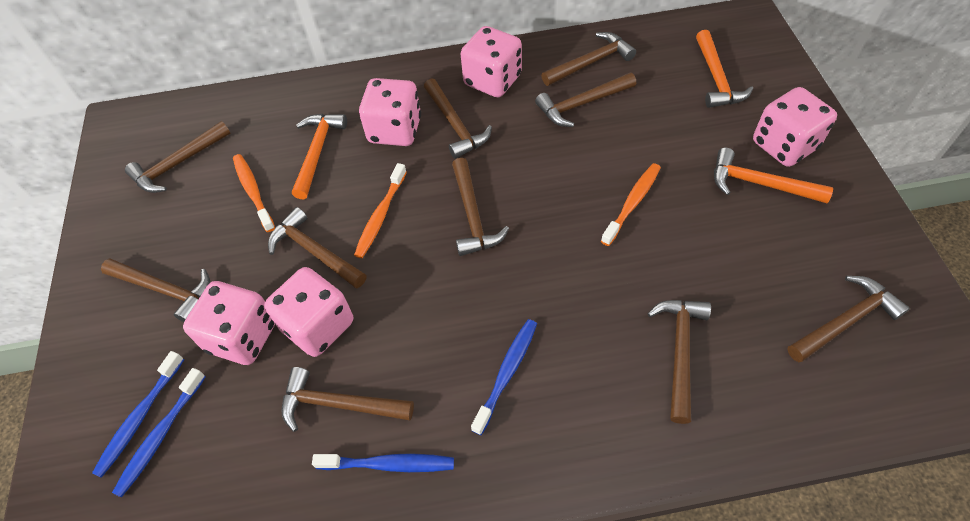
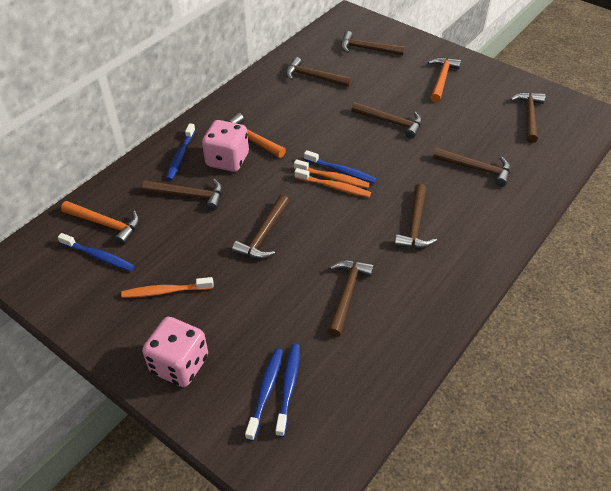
blue toothbrush: 4 -> 5
brown hammer: 10 -> 9
pink dice: 5 -> 2

